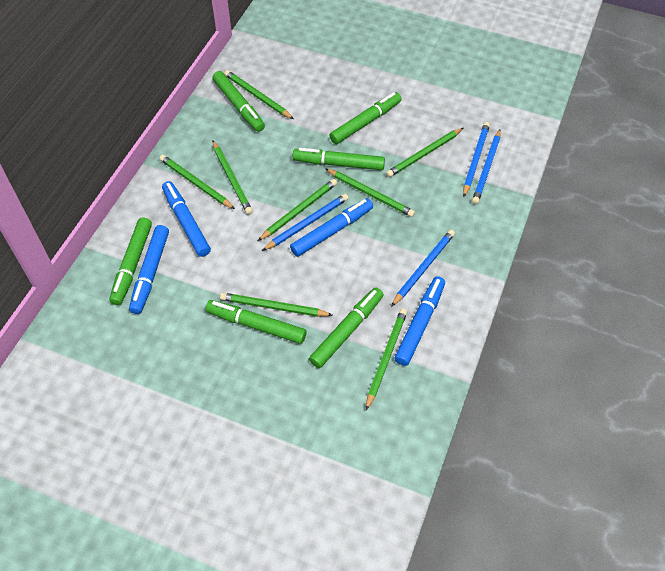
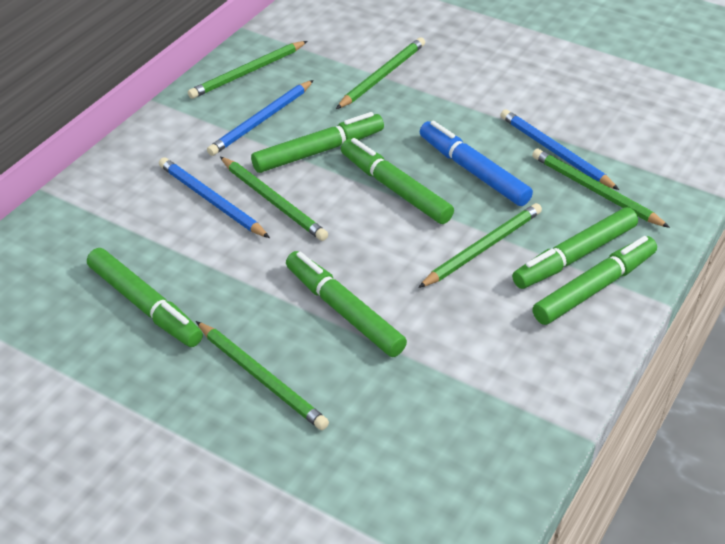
blue marker: 4 -> 1
blue pencil: 4 -> 3
green pencil: 8 -> 6

